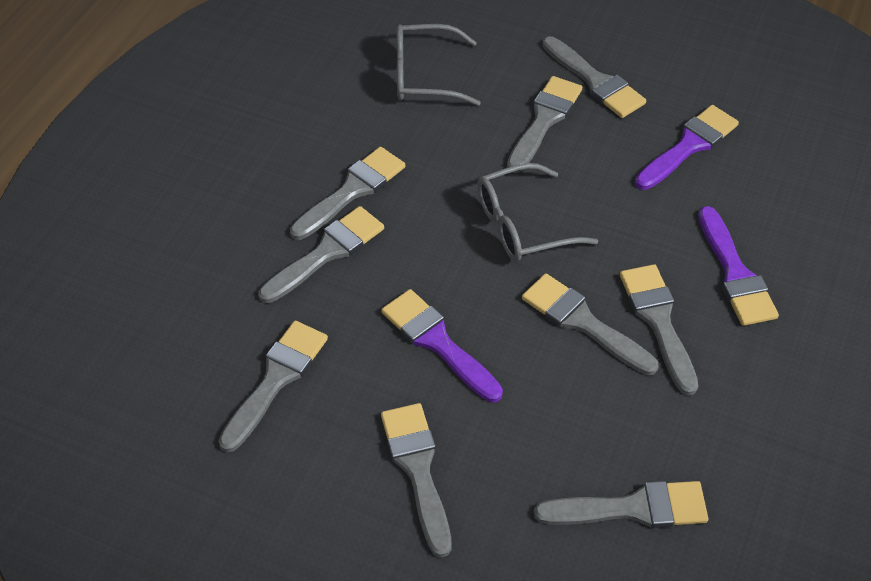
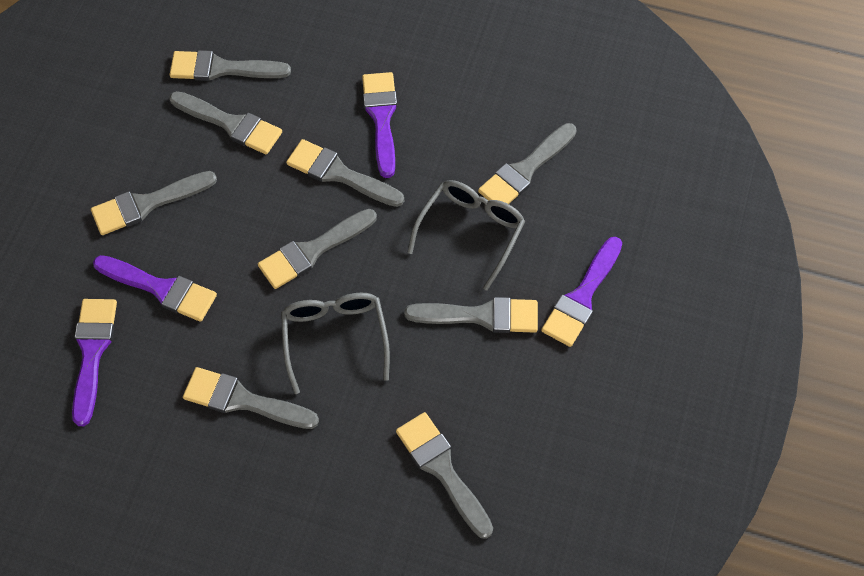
purple brush: 3 -> 4

